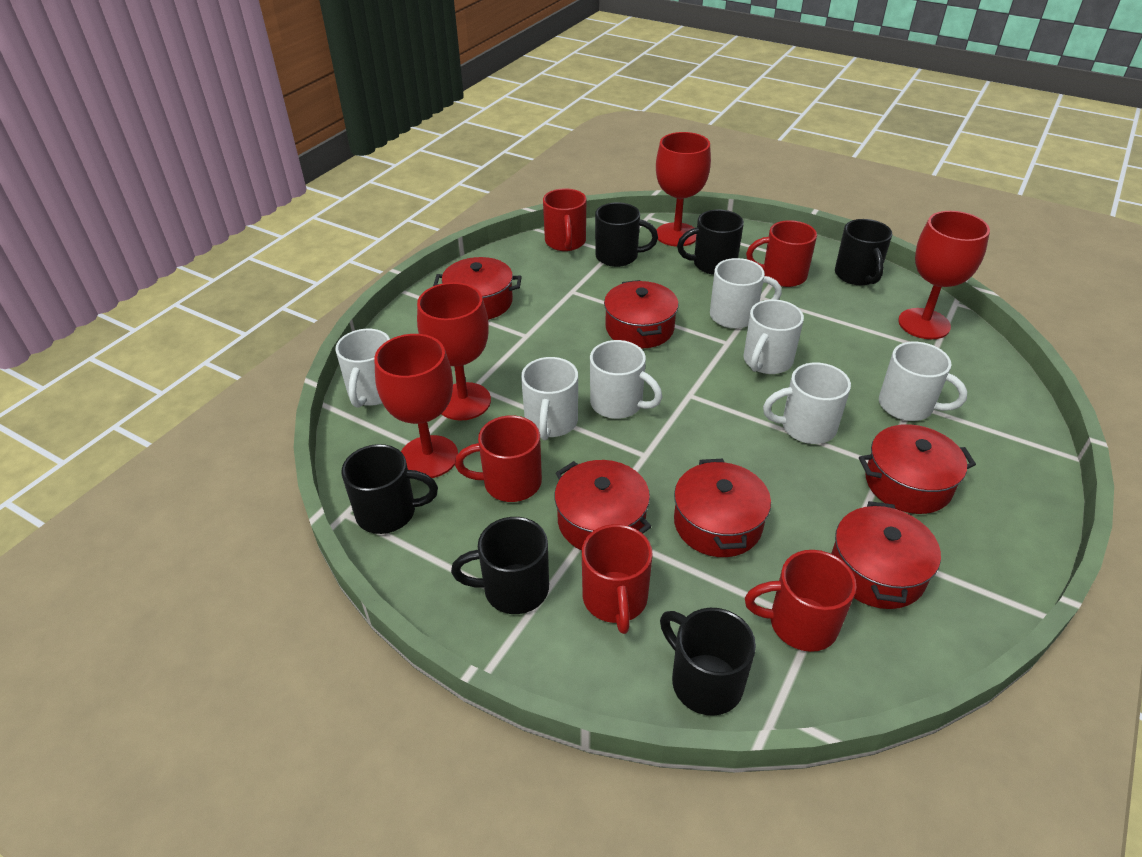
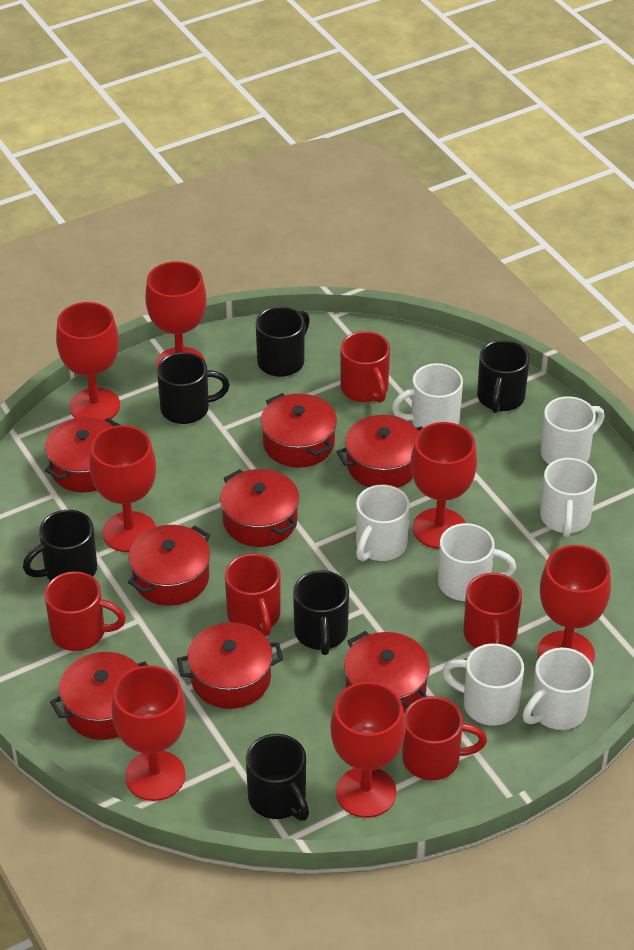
red goblet: 4 -> 7
red pot: 6 -> 8

